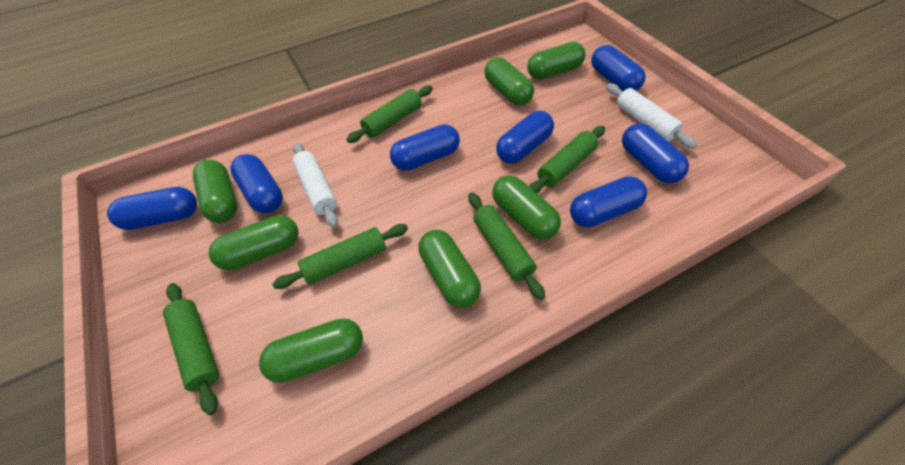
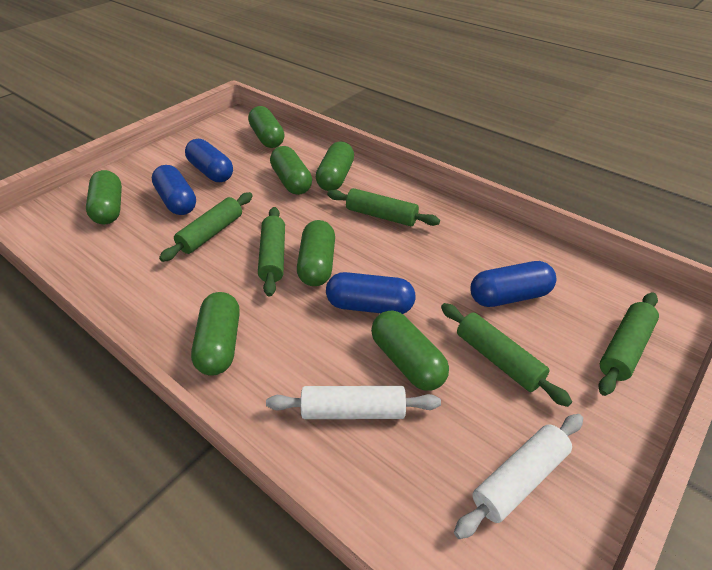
blue capsule: 7 -> 4

